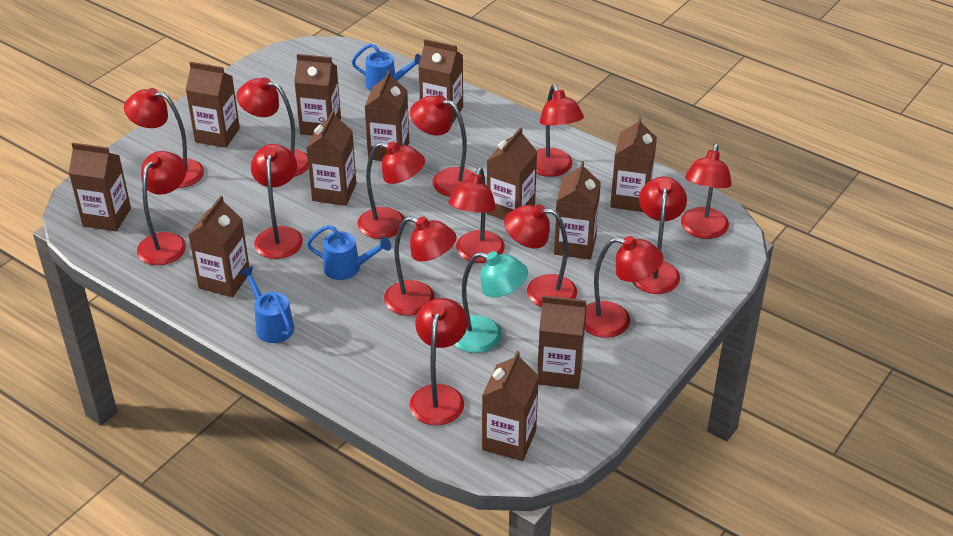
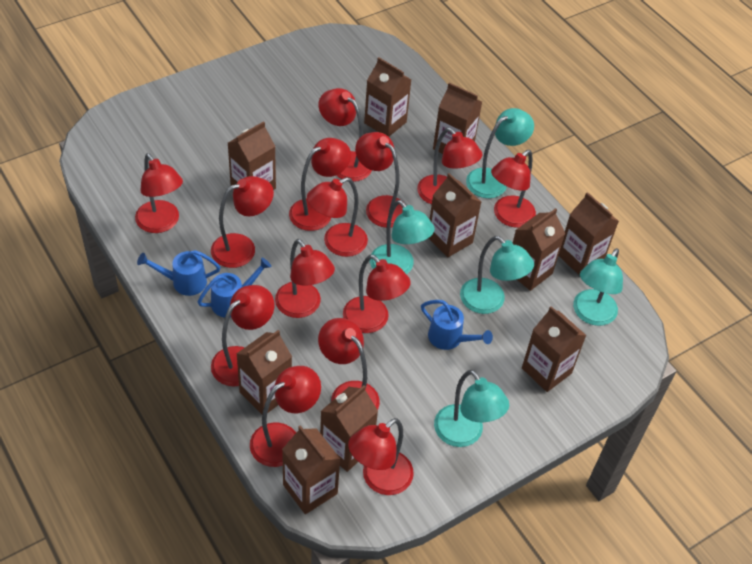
brown carton: 12 -> 10
turquoise lamp: 1 -> 5

